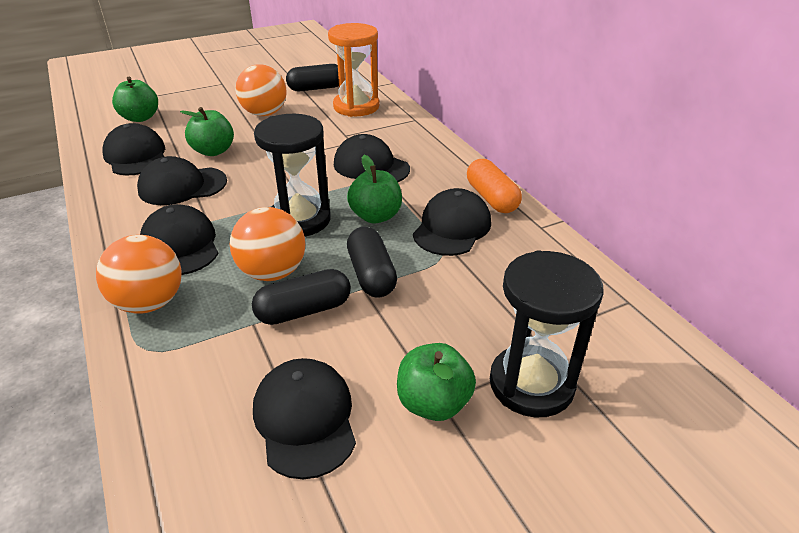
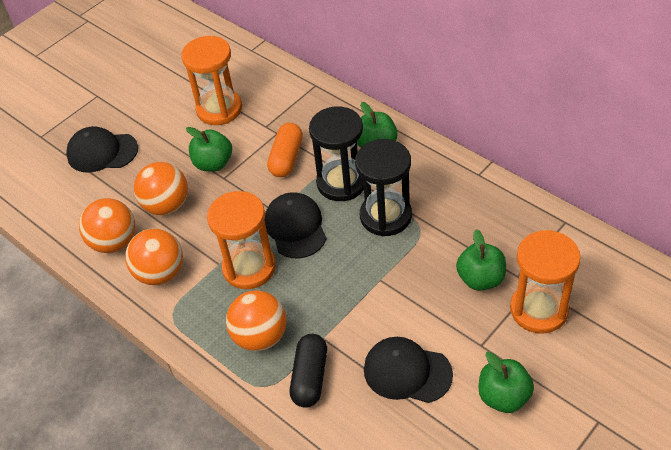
black cap: 6 -> 3
black capsule: 3 -> 1
orange ball: 3 -> 4
orange hourglass: 1 -> 3

